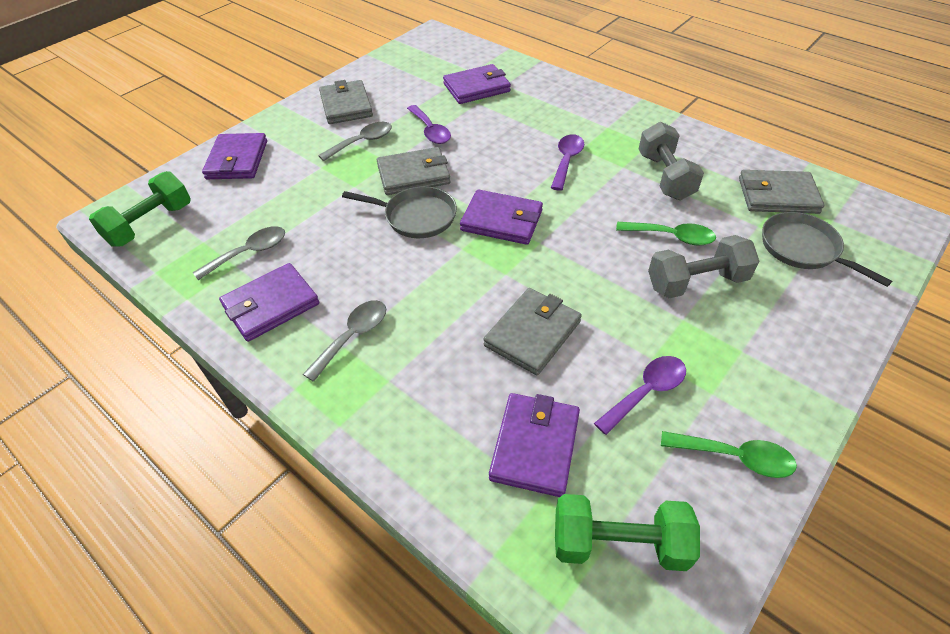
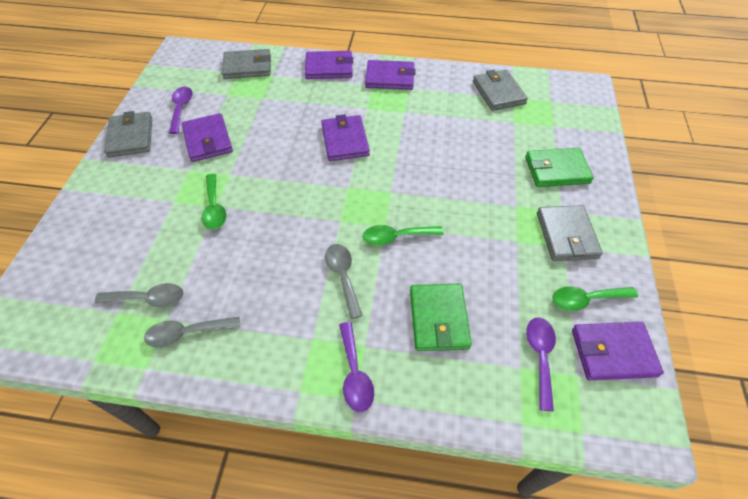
green dumbbell: 2 -> 0
green spoon: 2 -> 3
green wallet: 0 -> 2
grey dumbbell: 2 -> 0
grey pan: 2 -> 0

